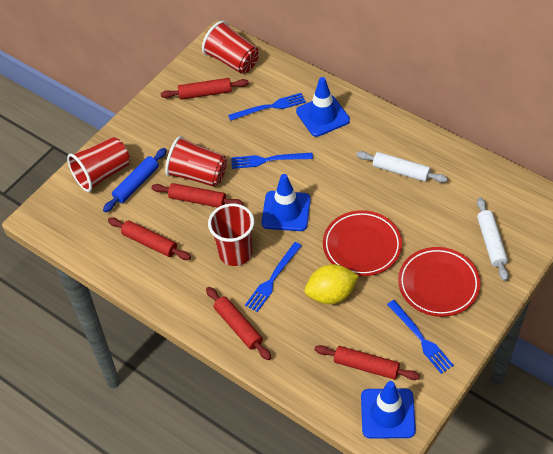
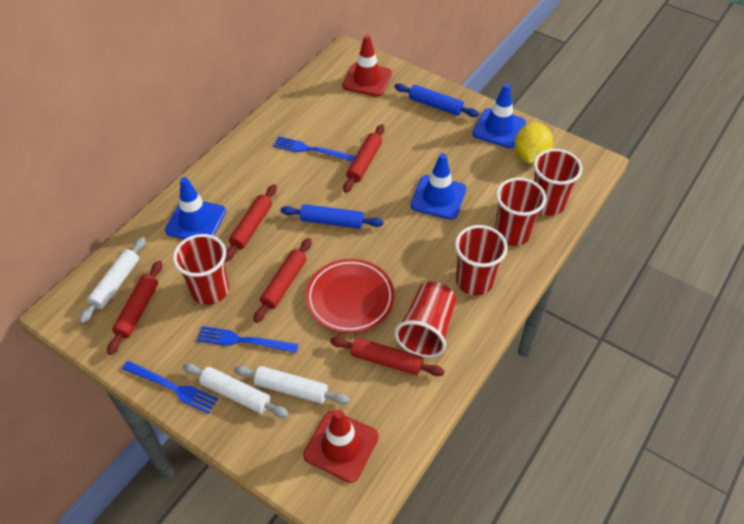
blue fork: 4 -> 3
blue rolling pin: 1 -> 2
red cup: 4 -> 5
red plate: 2 -> 1
red traffic cone: 0 -> 2
white rolling pin: 2 -> 3

